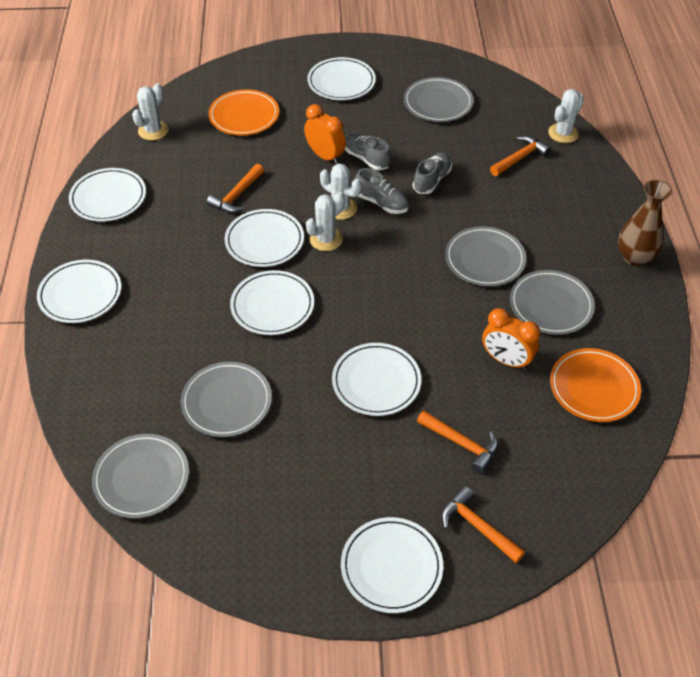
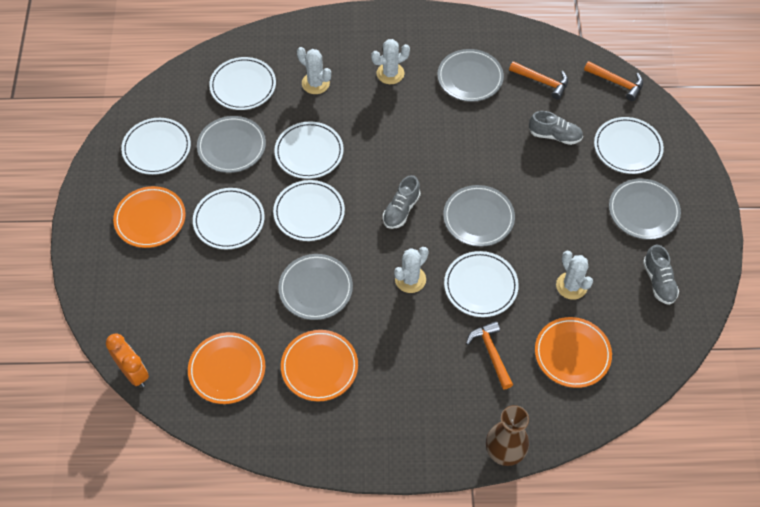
orange clock: 2 -> 1
orange hammer: 4 -> 3
orange plate: 2 -> 4

